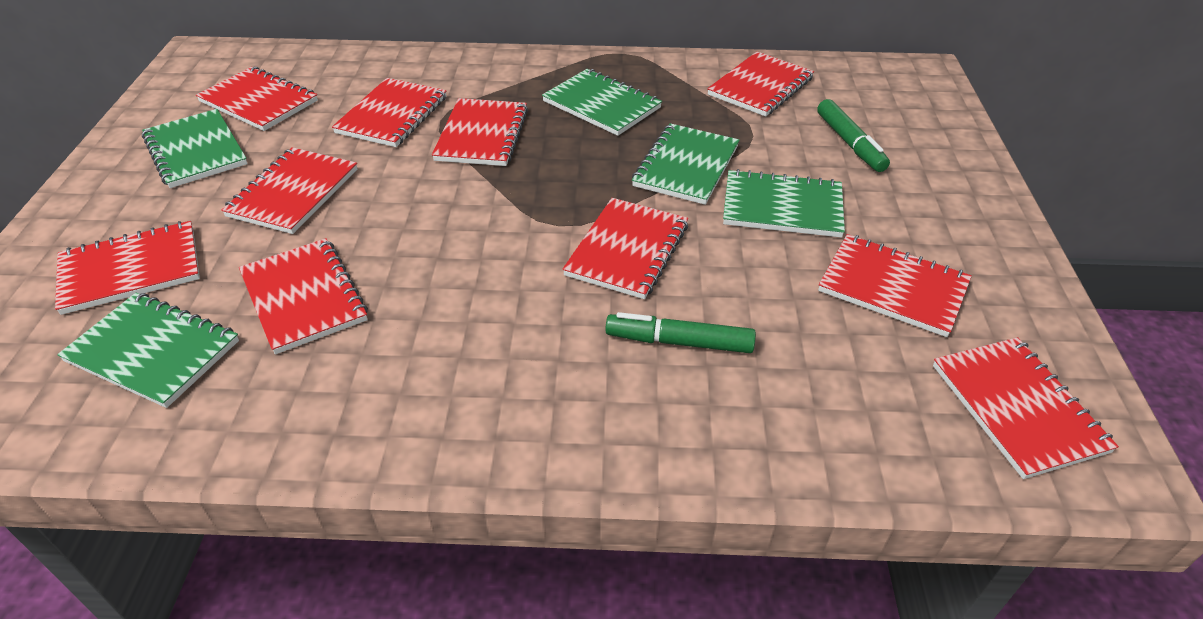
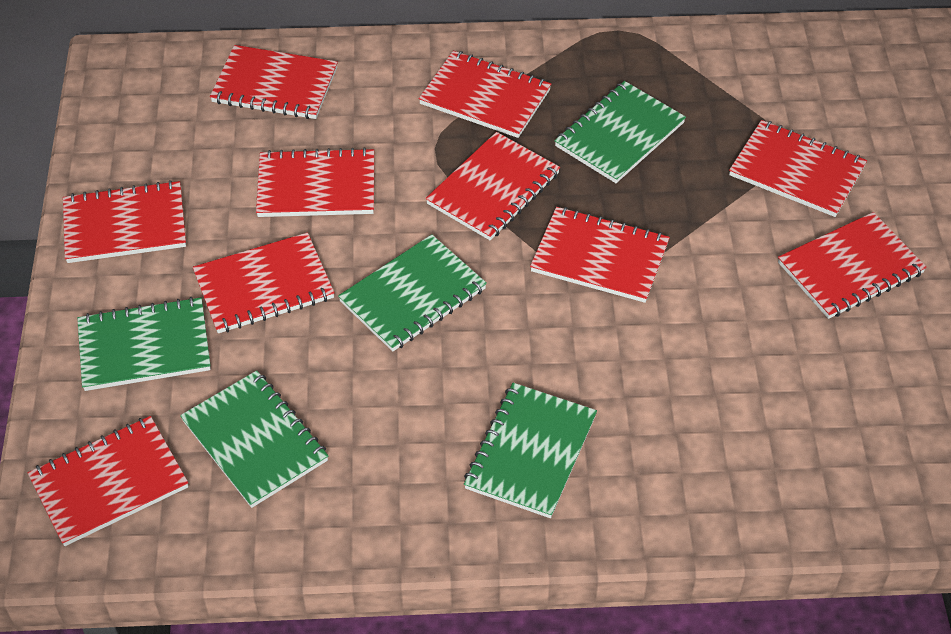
green marker: 2 -> 0

